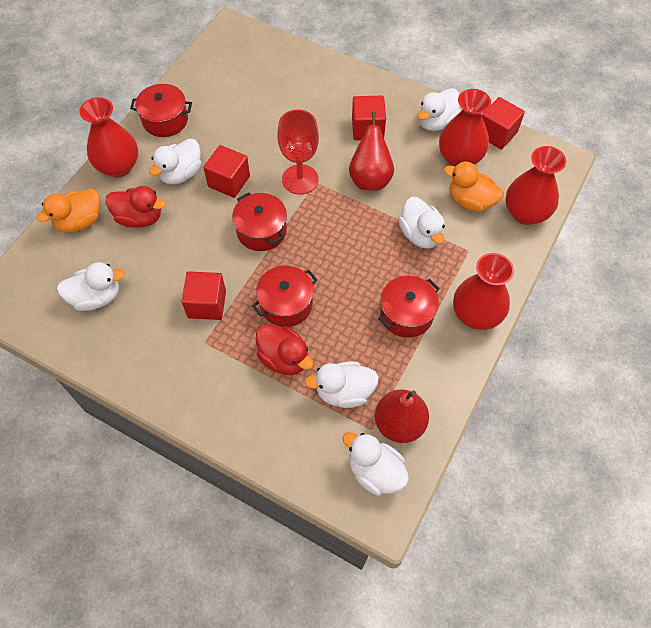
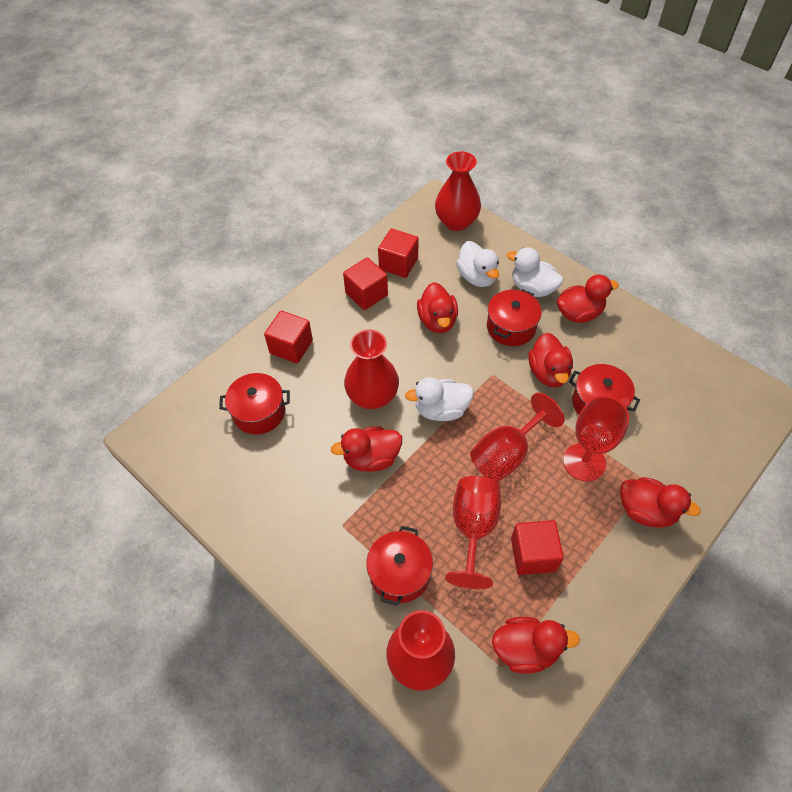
orange duck: 2 -> 0
red duck: 2 -> 6
red goblet: 1 -> 3
red pear: 2 -> 0
red vase: 4 -> 3
white duck: 6 -> 3

